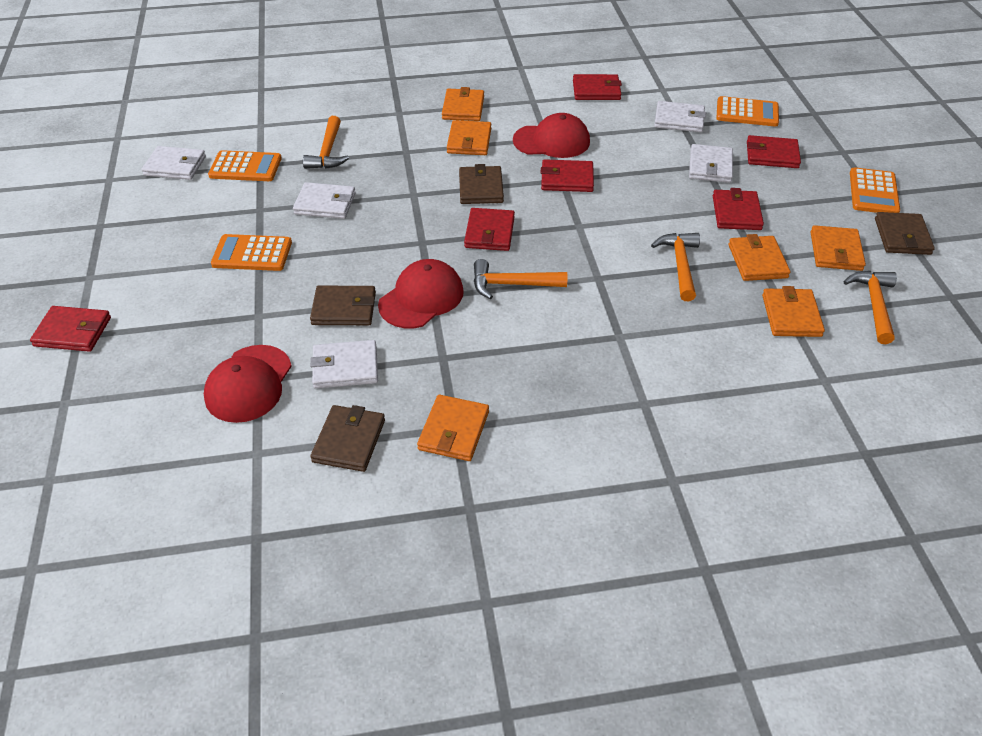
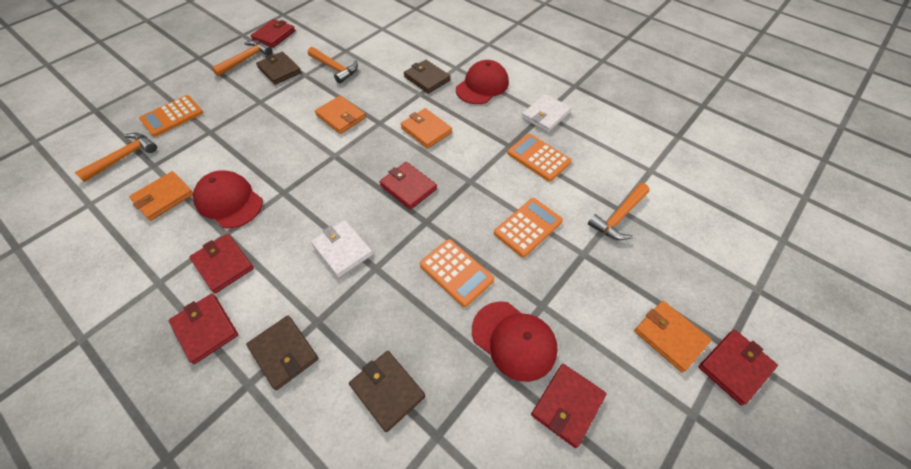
orange wallet: 6 -> 4
white wallet: 5 -> 2

